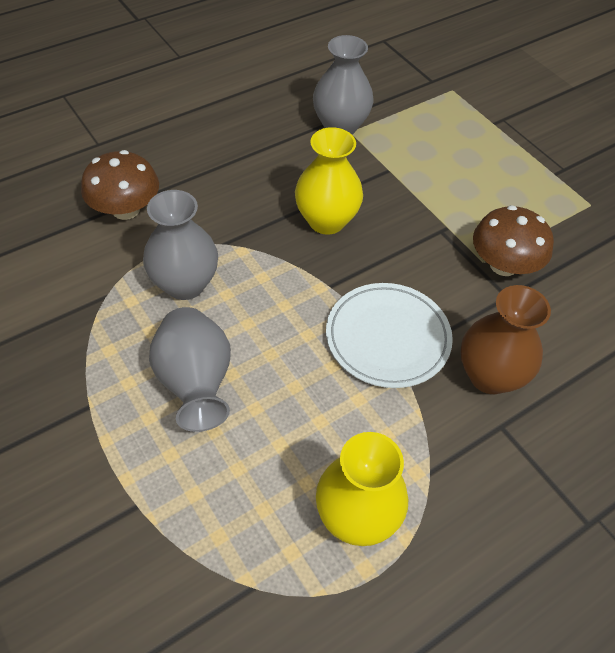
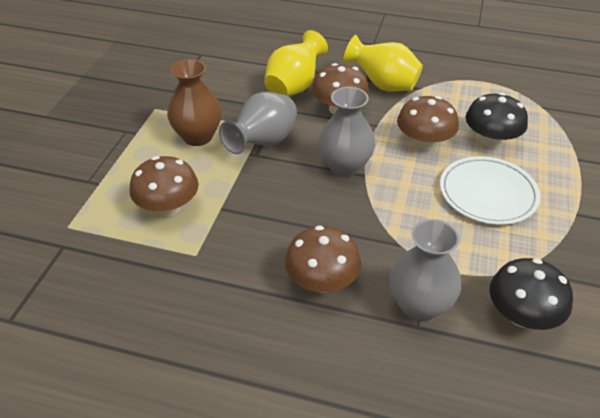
black mushroom: 0 -> 2
brown mushroom: 2 -> 4

